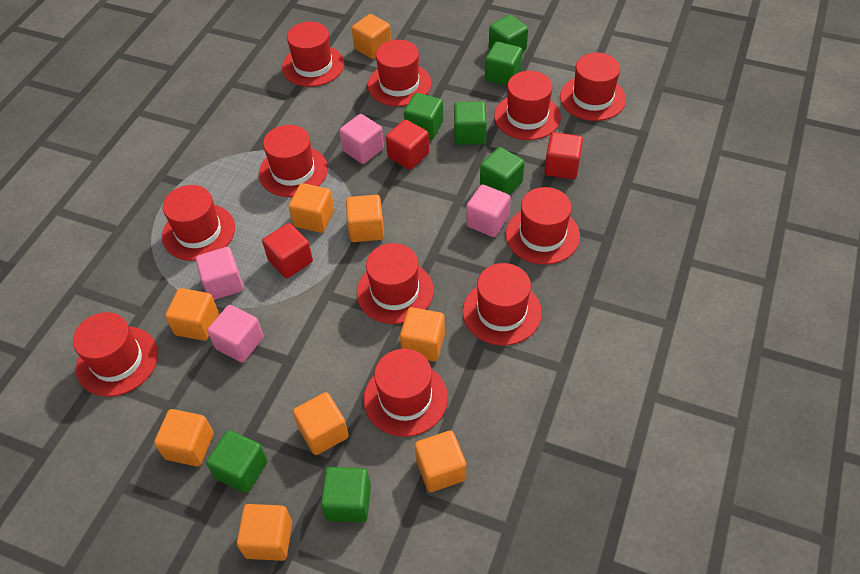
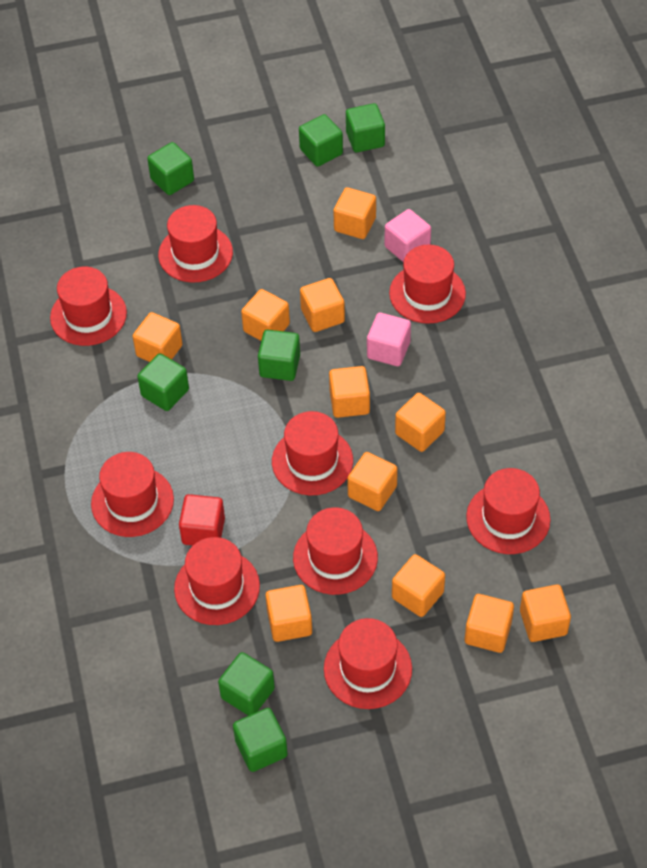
orange cube: 9 -> 11
pink cube: 4 -> 2
red cube: 3 -> 1
red hat: 11 -> 9

